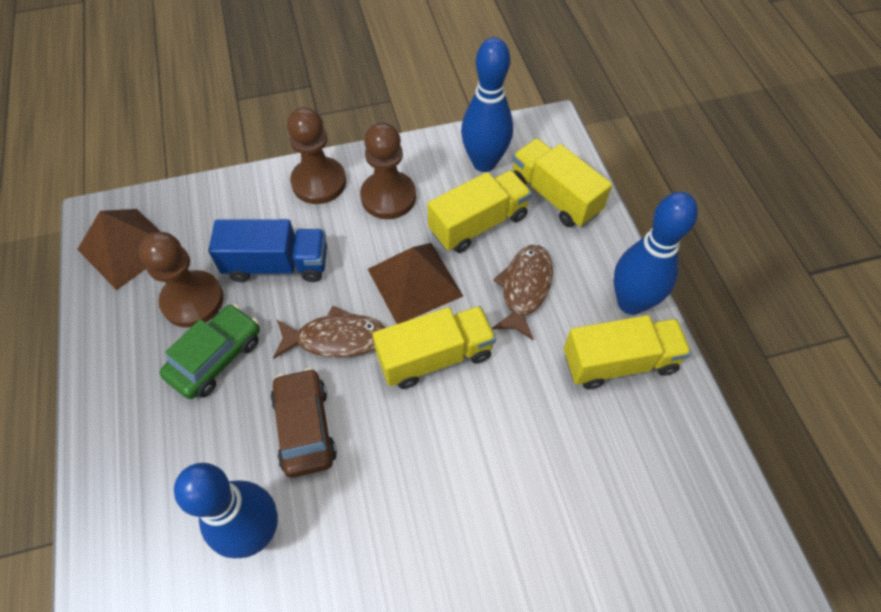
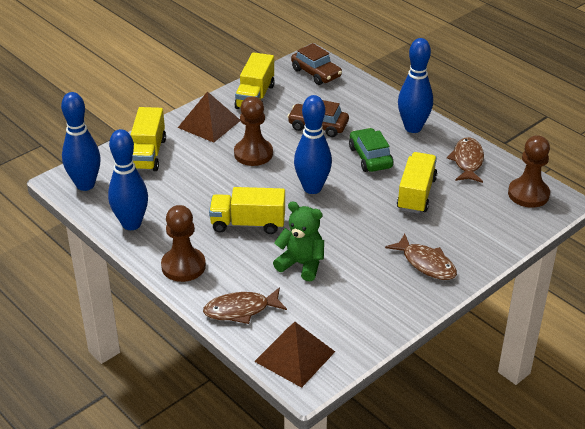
blue bowling pin: 3 -> 4
blue truck: 1 -> 0
brown car: 1 -> 2
brown fish: 2 -> 3
green teddy bear: 0 -> 1

